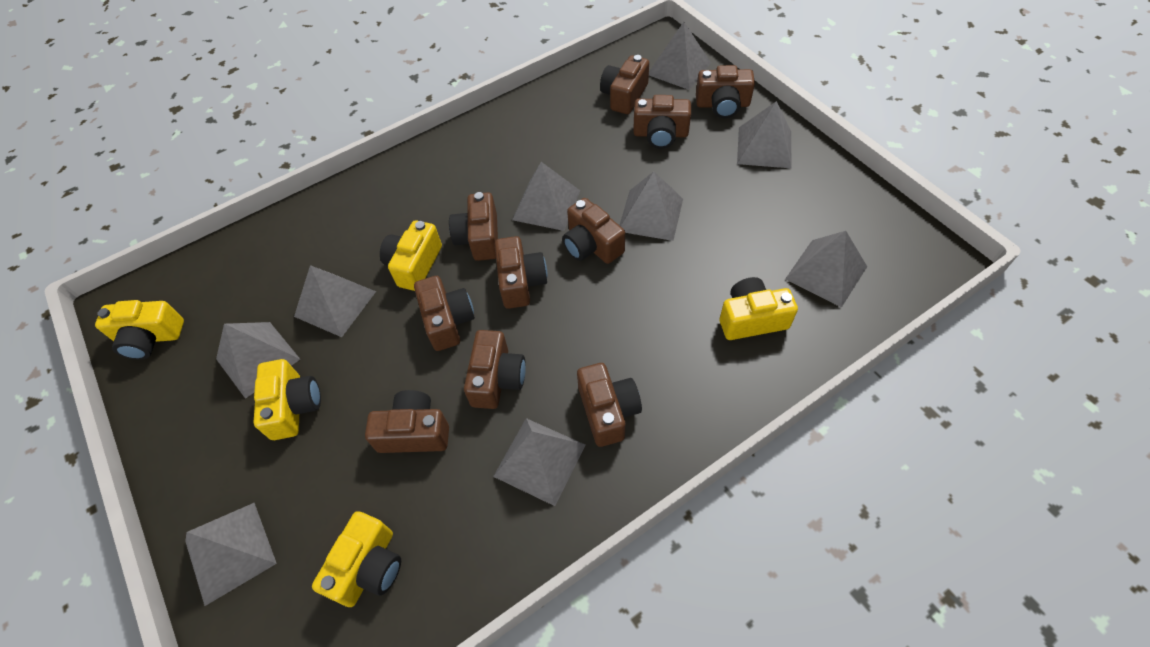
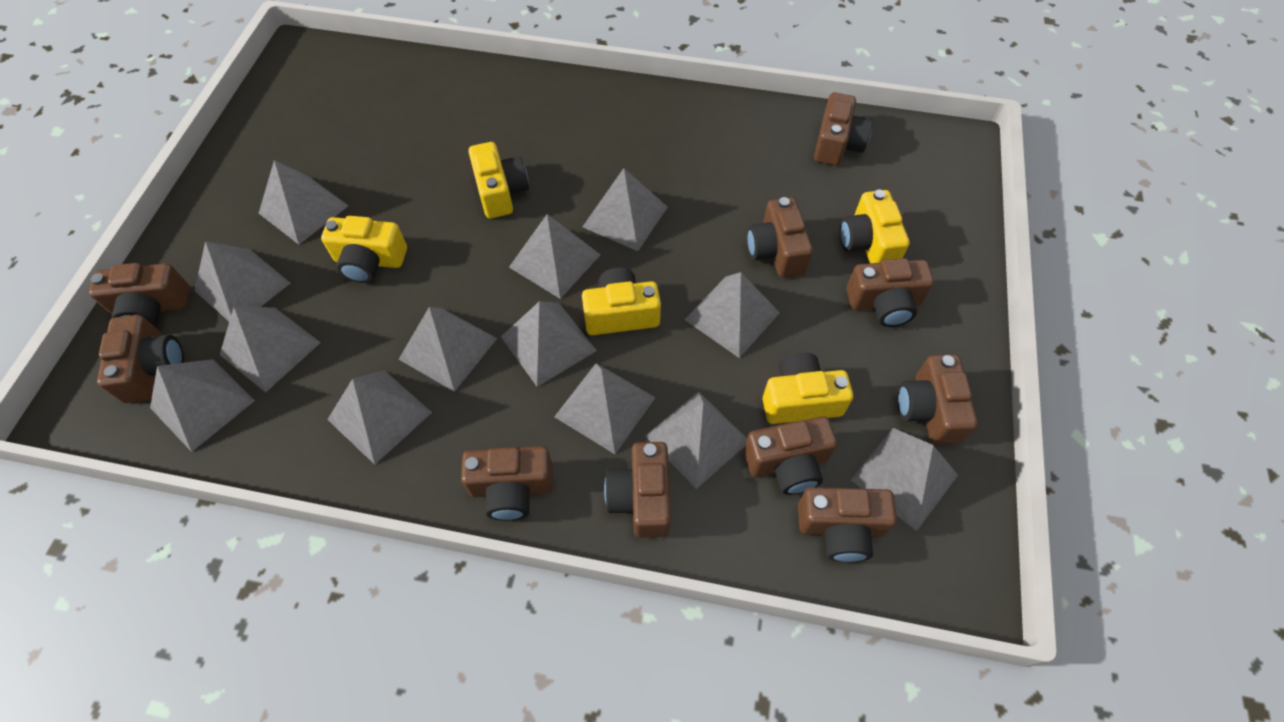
grey pyramid: 9 -> 13

